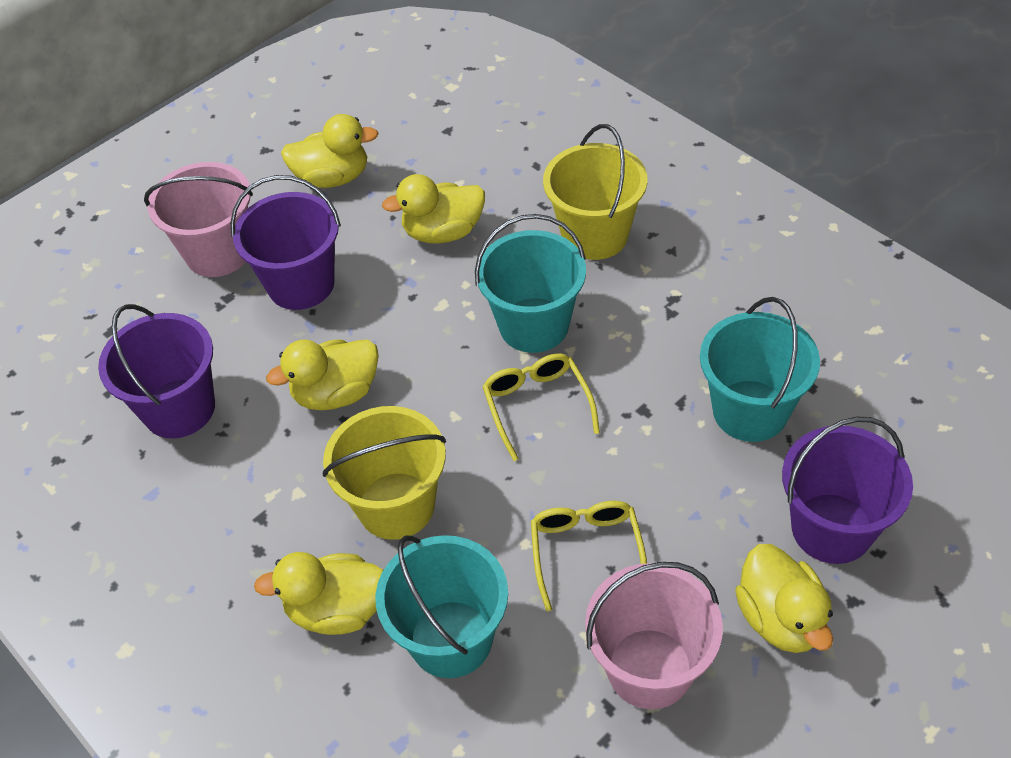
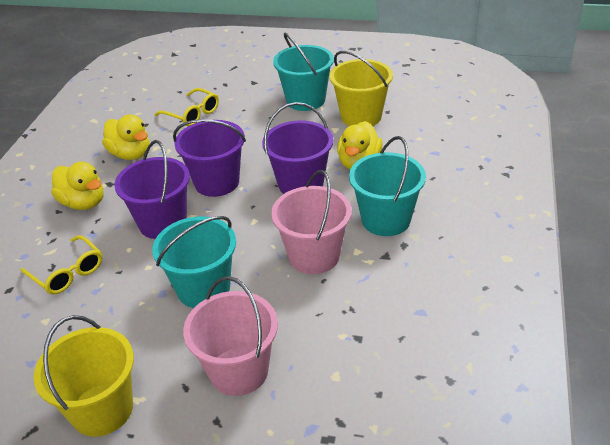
yellow duck: 5 -> 3

